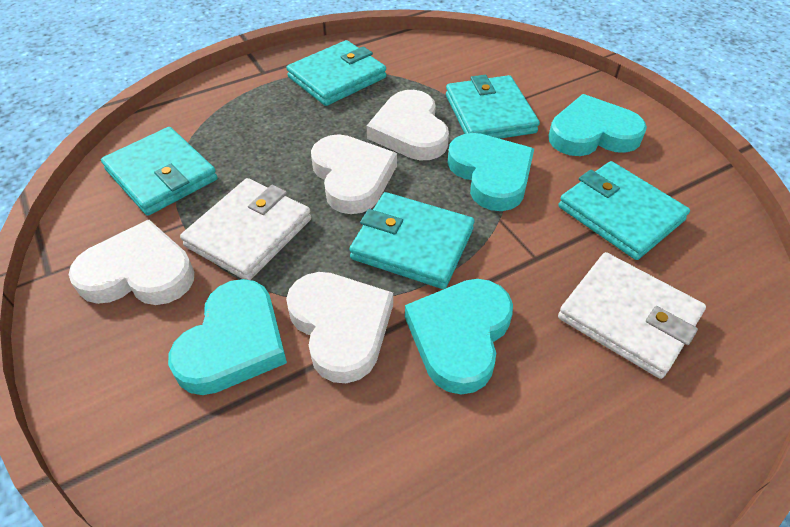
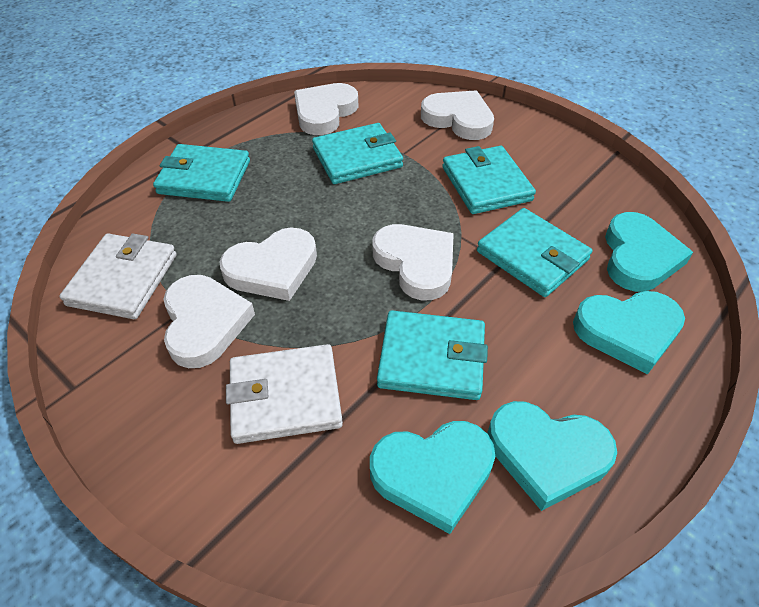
white heart: 4 -> 5

